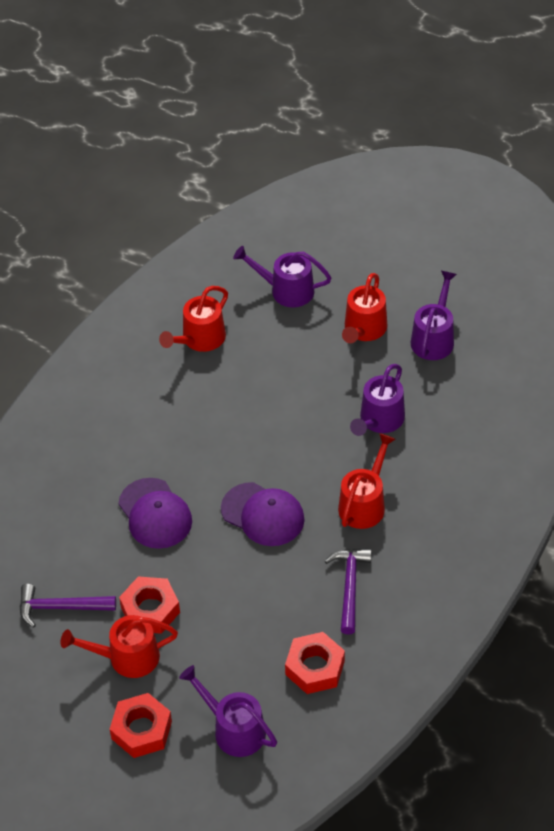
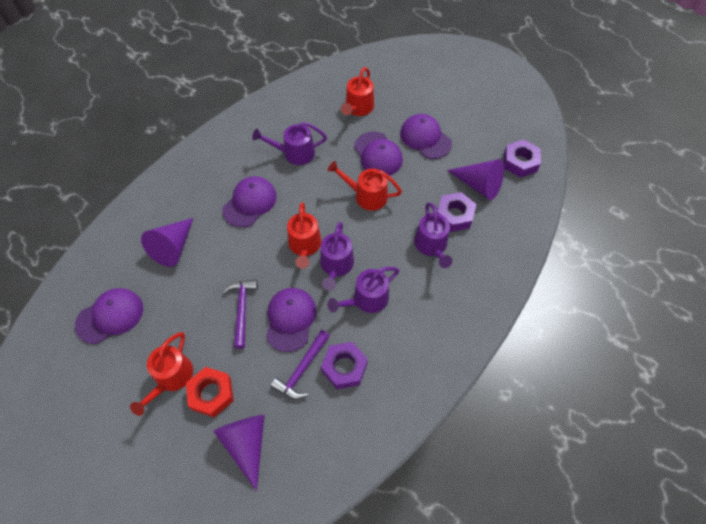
purple cap: 2 -> 5
purple cone: 0 -> 3
purple nut: 0 -> 3
red nut: 3 -> 1

